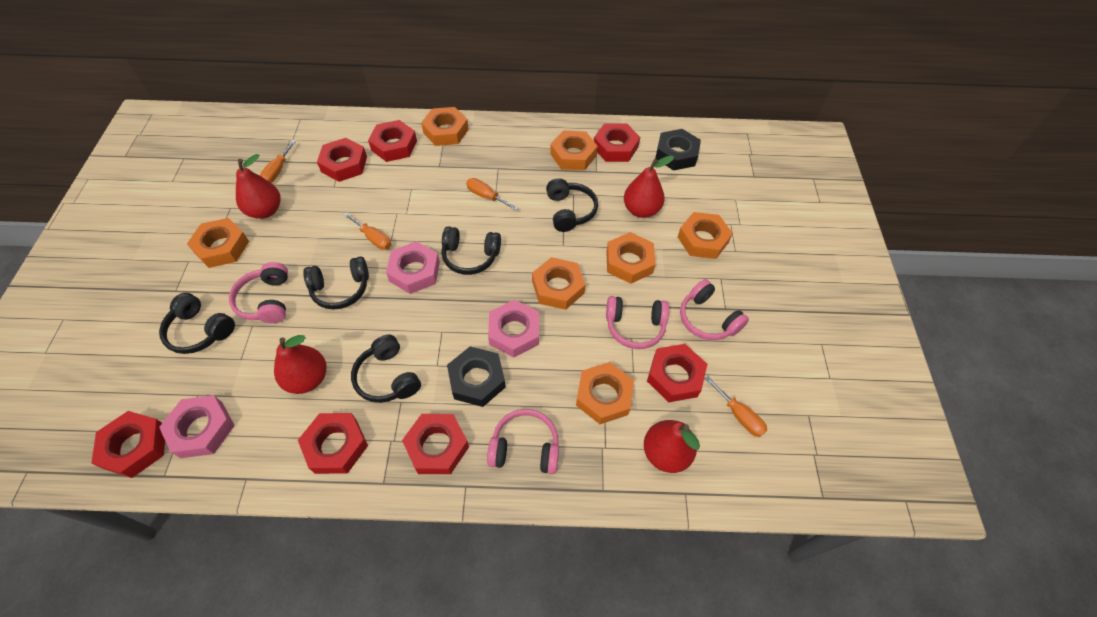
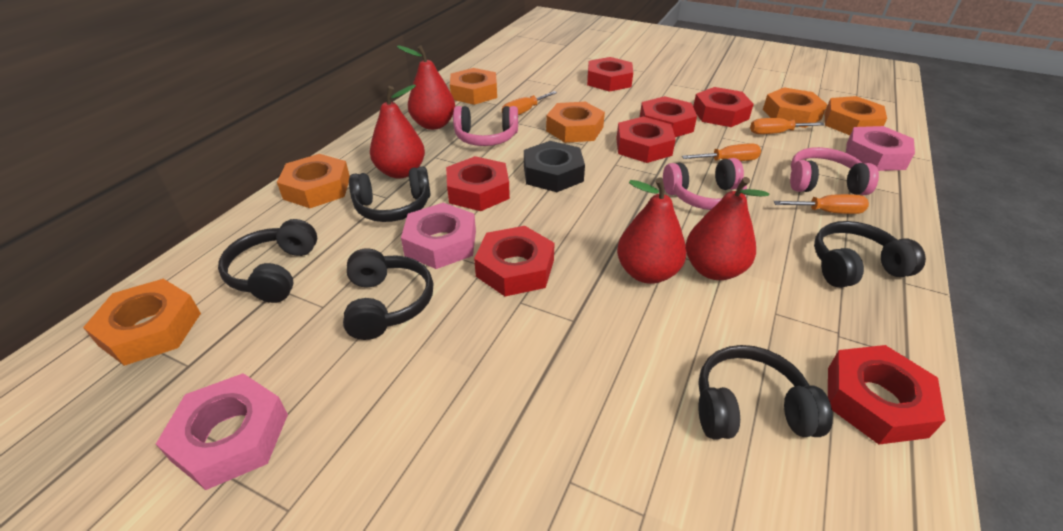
black nut: 2 -> 1
orange nut: 7 -> 6
pink headphones: 4 -> 3

